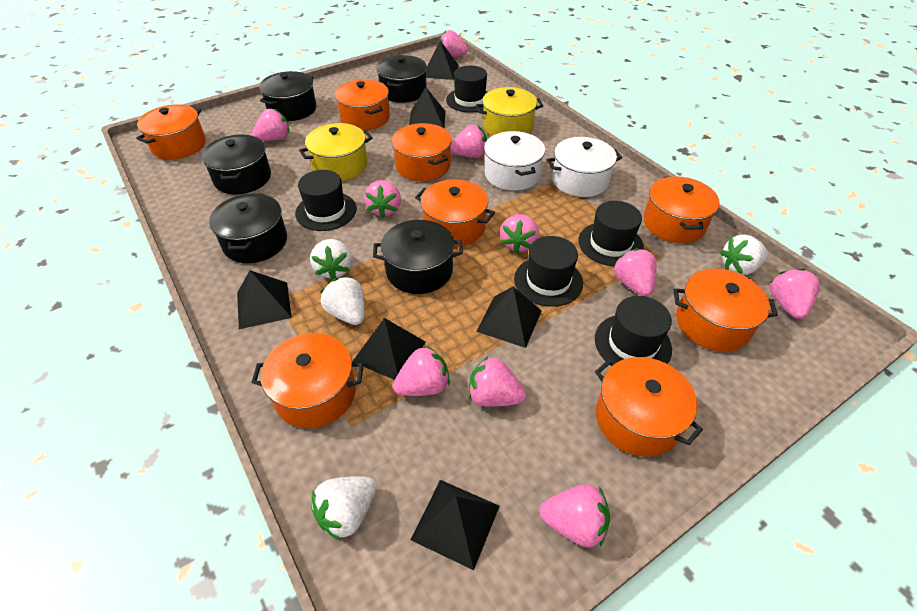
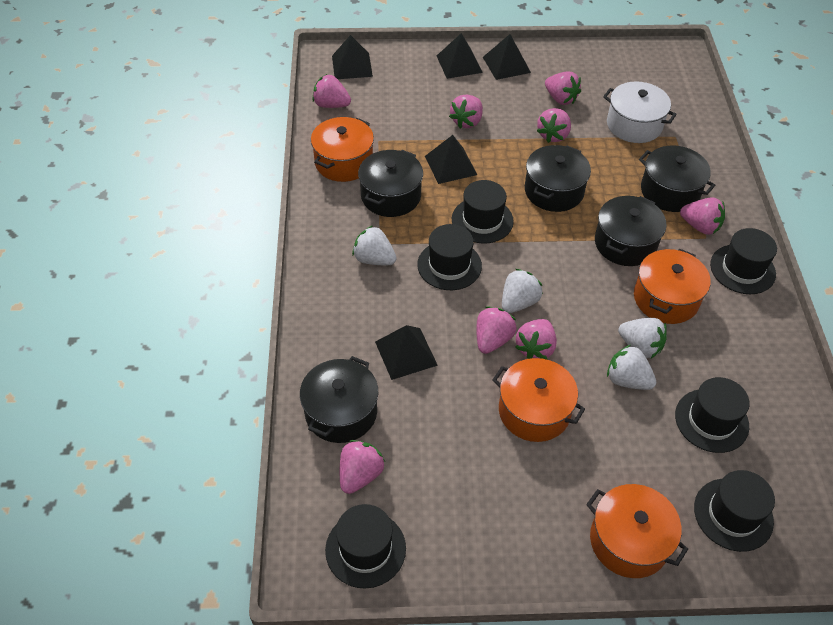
black hat: 5 -> 6
black pyramid: 6 -> 5
orange pot: 8 -> 4
pink strawberry: 10 -> 8
white pot: 2 -> 1
yellow pot: 2 -> 0

